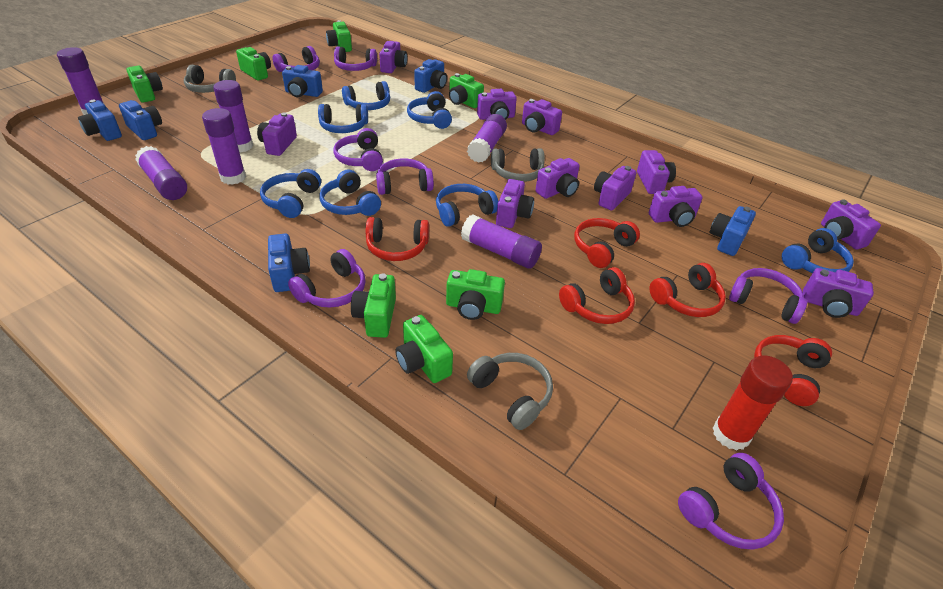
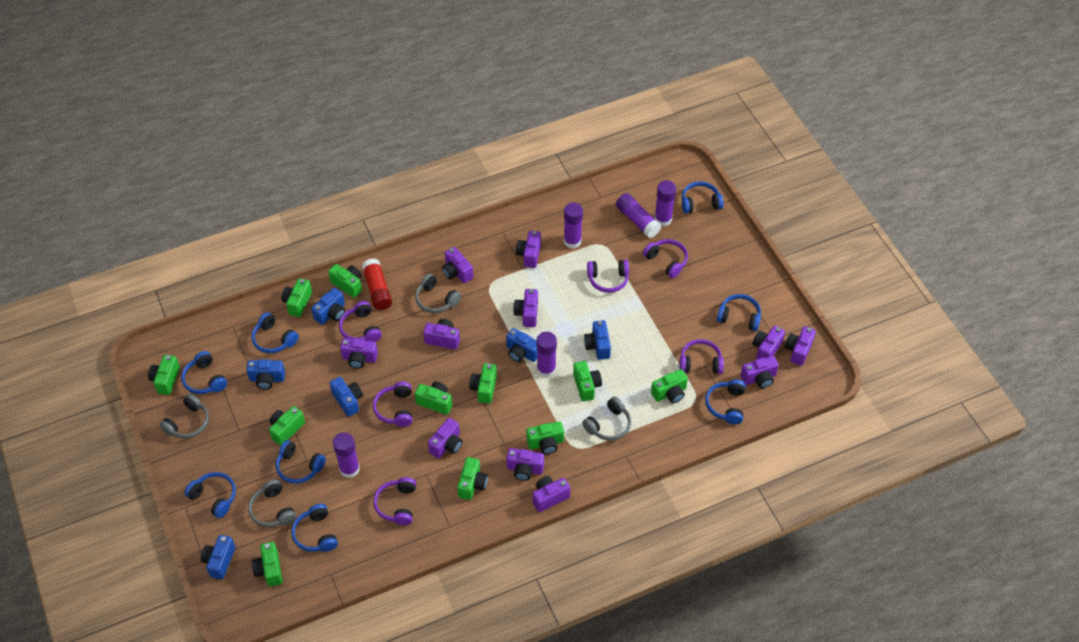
blue headphones: 7 -> 8
green camera: 7 -> 11
grey headphones: 3 -> 4
purple glue stick: 6 -> 5
purple headphones: 7 -> 6
red headphones: 5 -> 0

